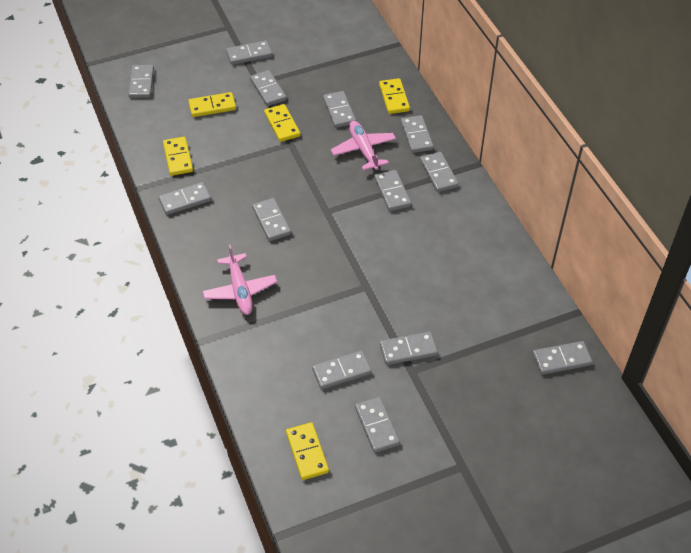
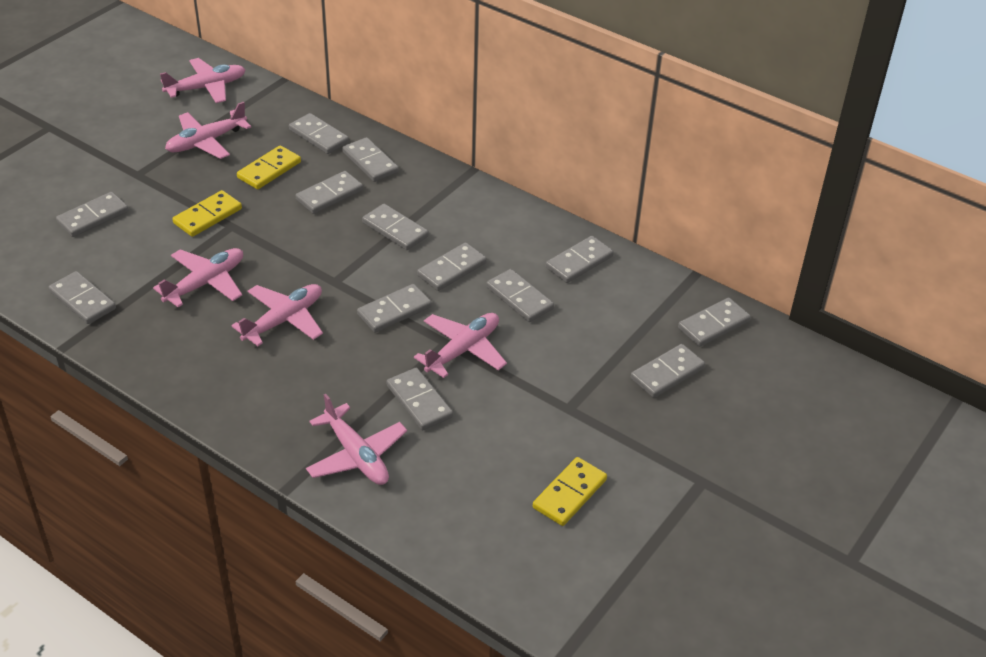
pink plane: 2 -> 6
yellow domino: 5 -> 3

